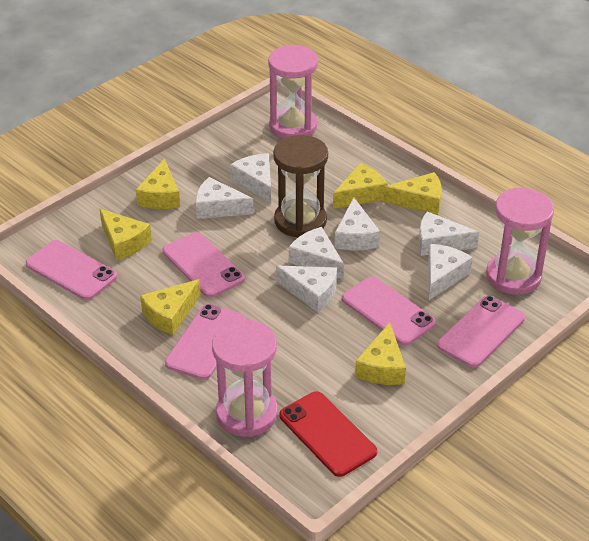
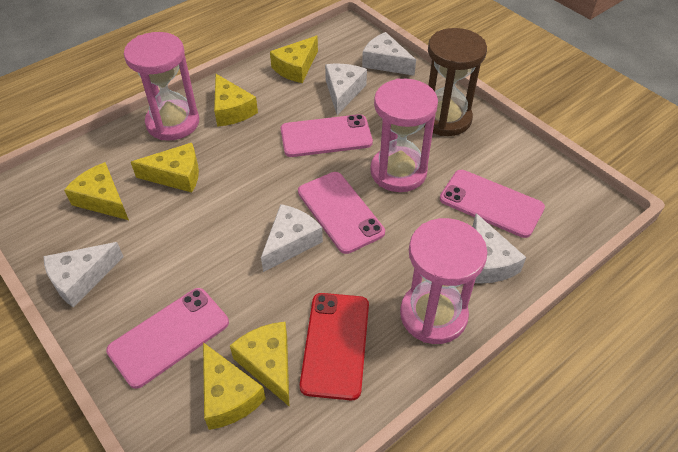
pink phone: 5 -> 4
white cheese: 7 -> 5

